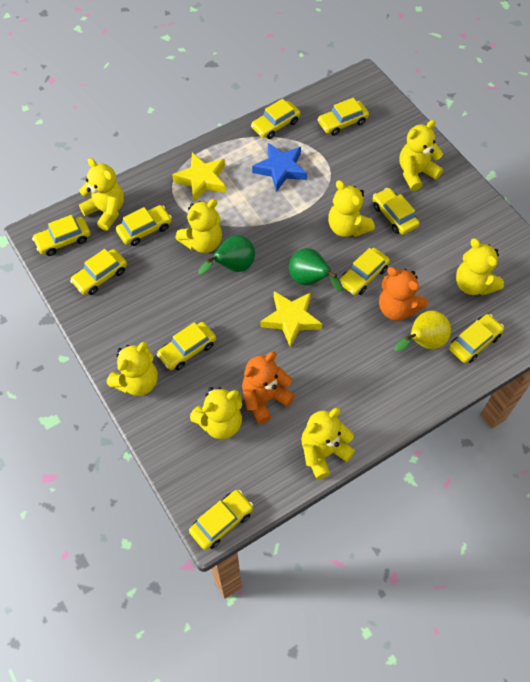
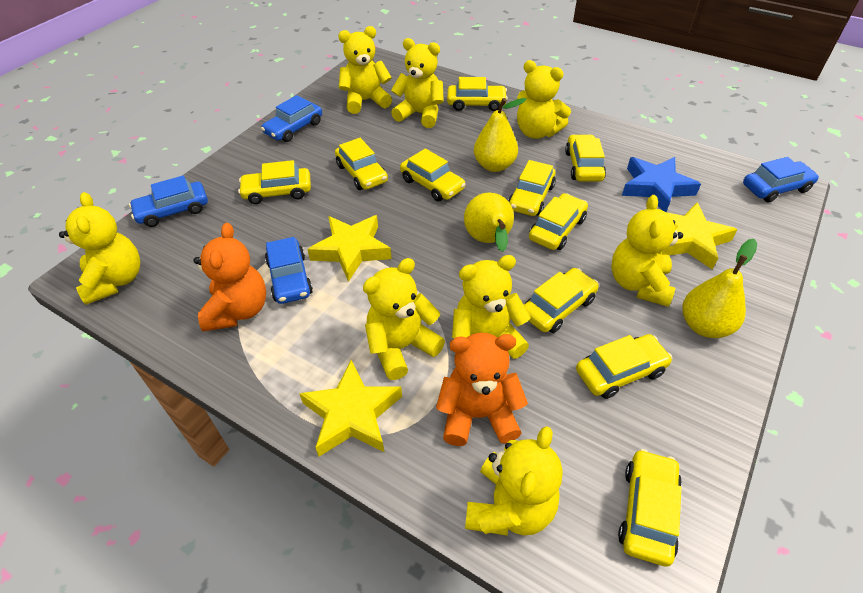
blue car: 0 -> 4
green pear: 2 -> 0
yellow pear: 1 -> 3
yellow star: 2 -> 3

